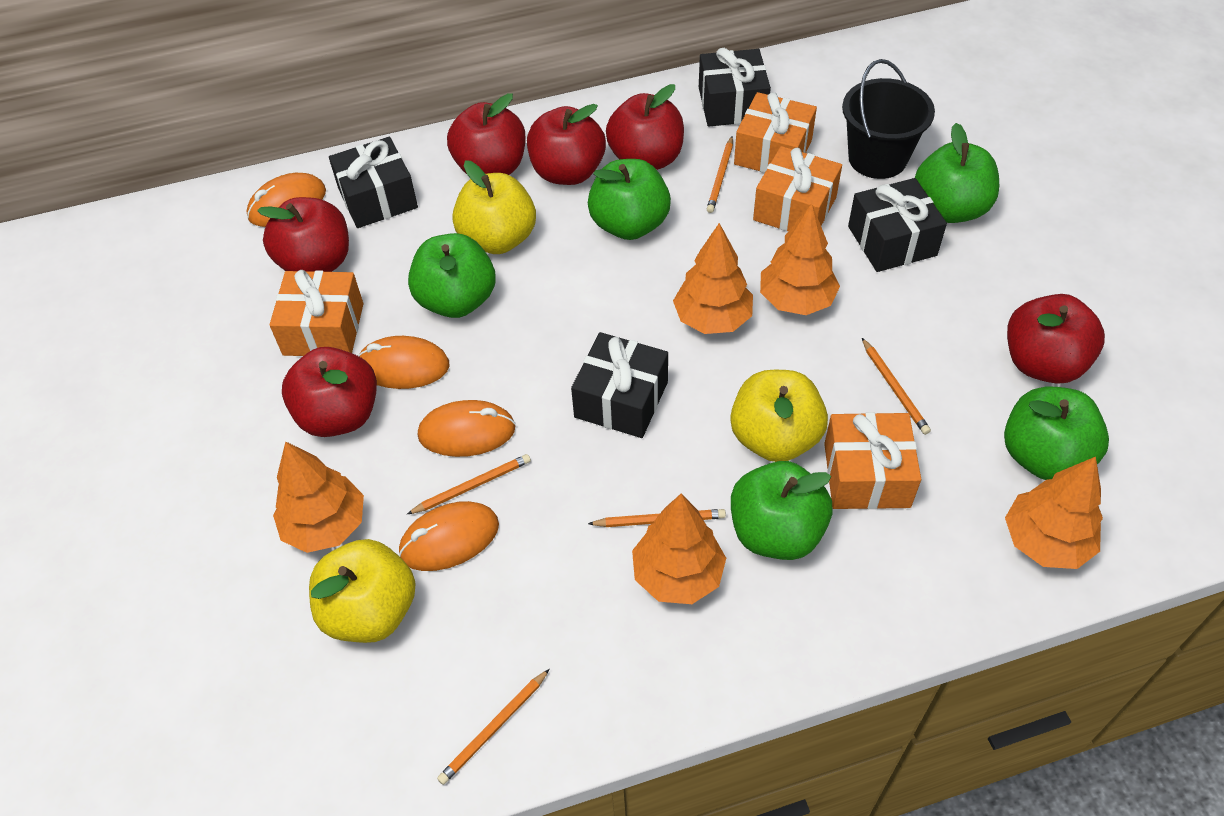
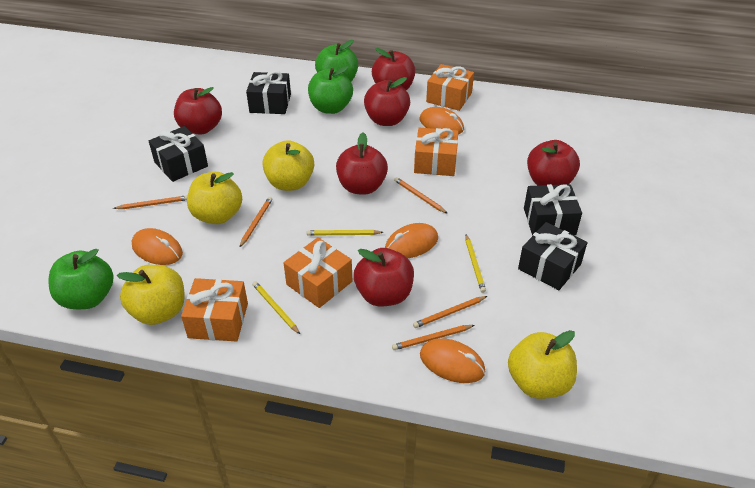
black bucket: 1 -> 0
green apple: 5 -> 3
orange tree: 5 -> 0
yellow apple: 3 -> 4
yellow pencil: 0 -> 3

